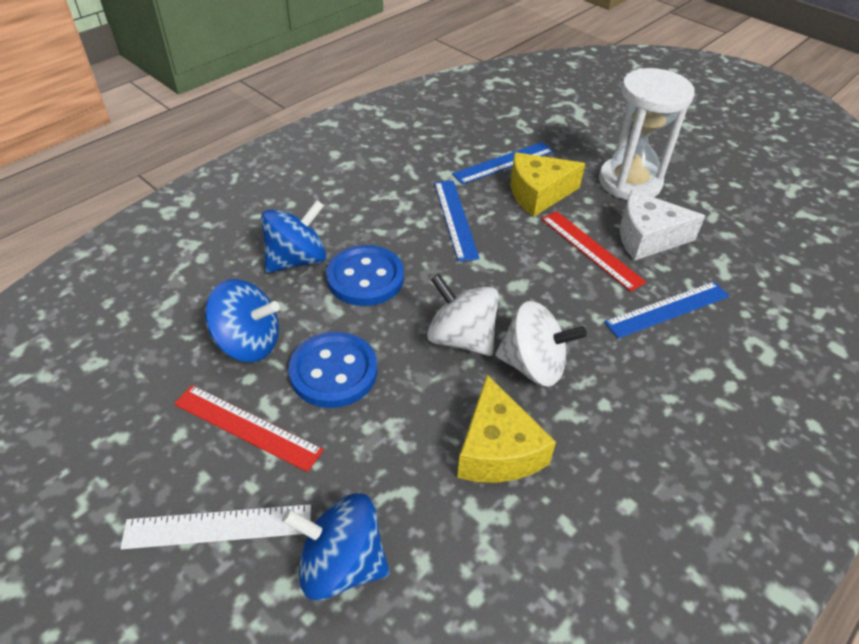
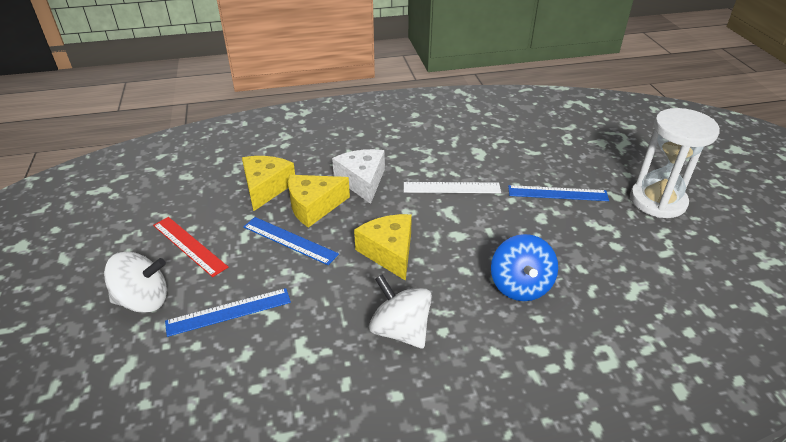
blue button: 2 -> 0
blue spinning top: 3 -> 1
red ruler: 2 -> 1
yellow cheese: 2 -> 3

